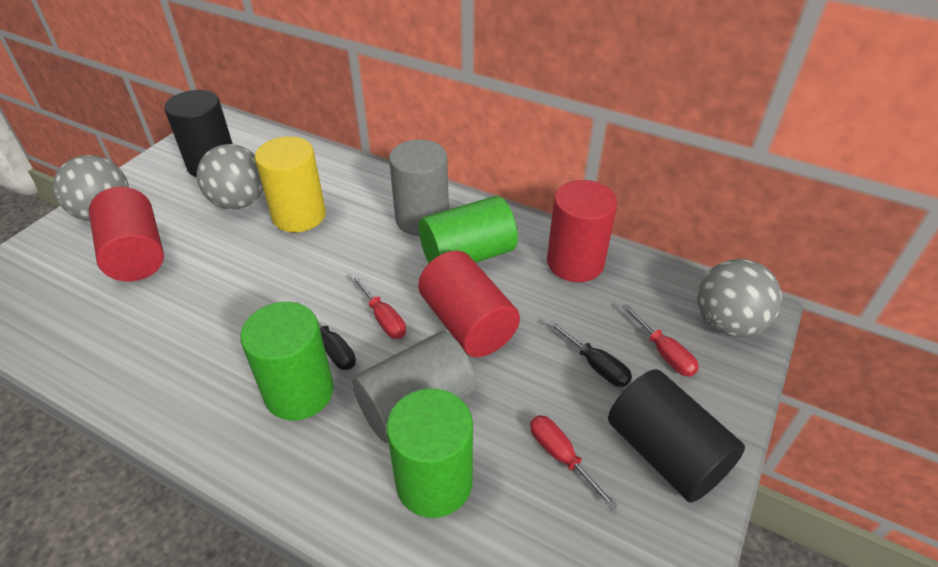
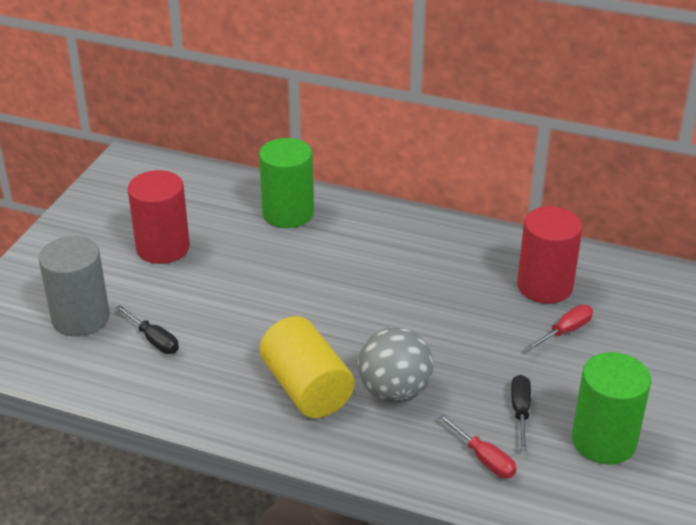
black cylinder: 2 -> 0
green cylinder: 3 -> 2
grey ball: 3 -> 1
grey cylinder: 2 -> 1
red cylinder: 3 -> 2
red screwdriver: 3 -> 2

